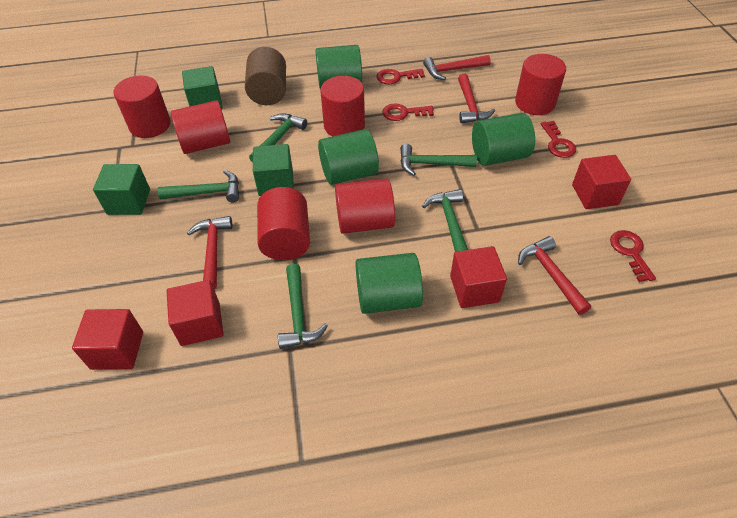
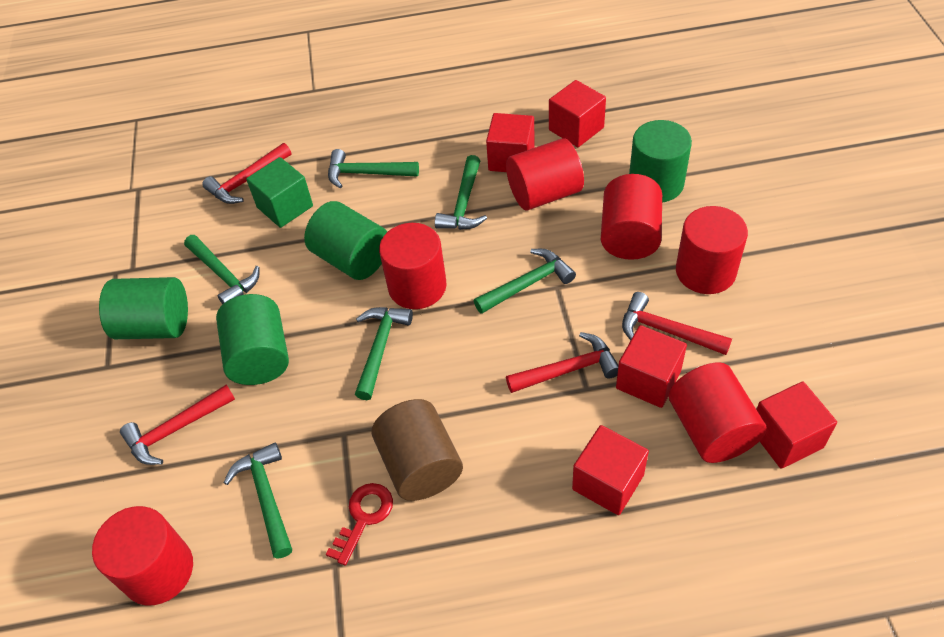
green cube: 3 -> 1
green hammer: 5 -> 6
red cube: 4 -> 5
red key: 4 -> 1

